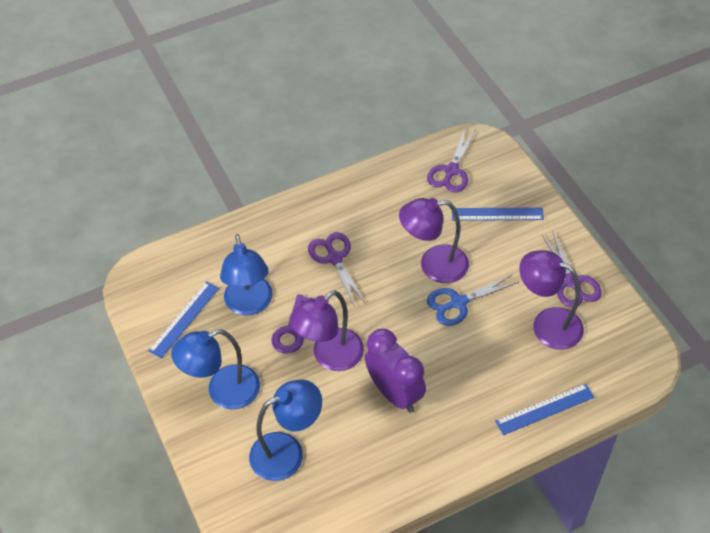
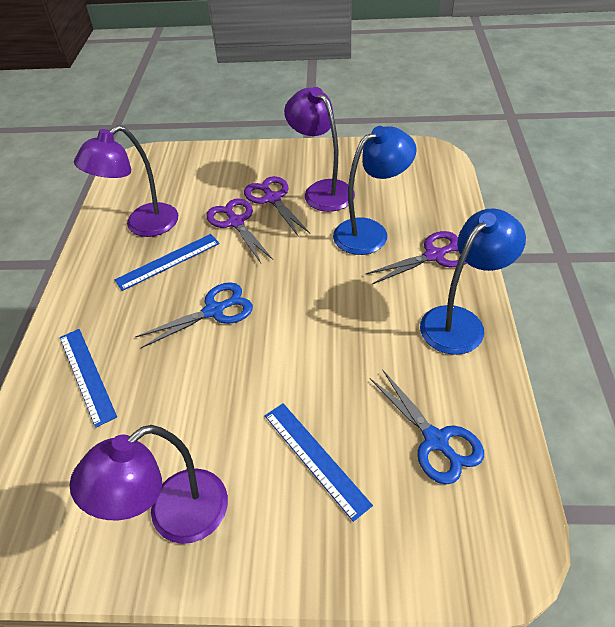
blue lamp: 3 -> 2
blue scissors: 1 -> 2
purple clock: 1 -> 0
purple key: 1 -> 0

